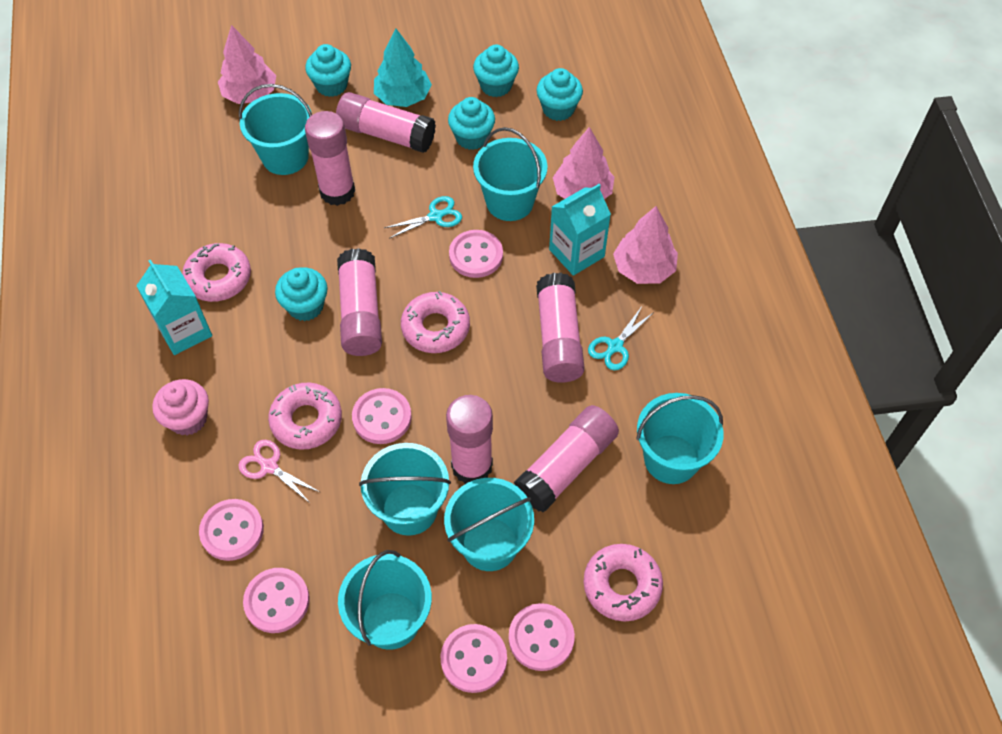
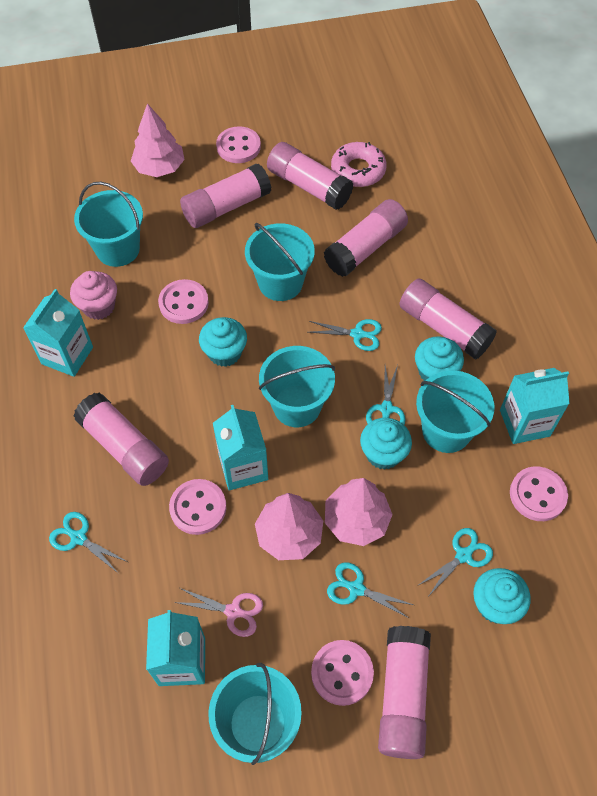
pink button: 6 -> 5
pink donut: 4 -> 1
turquoise bucket: 6 -> 5
turquoise carton: 2 -> 4
turquoise cupcake: 5 -> 4
turquoise scissors: 2 -> 5
turquoise tree: 1 -> 0

